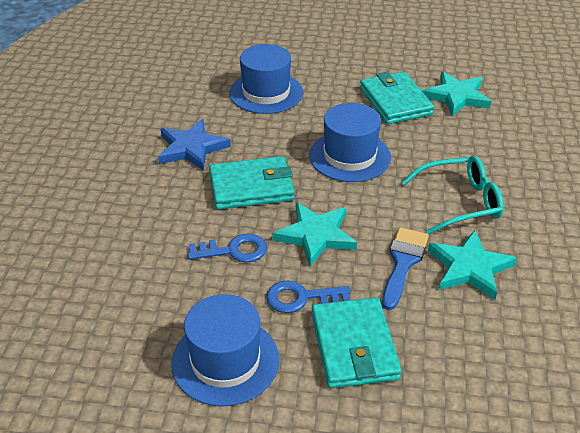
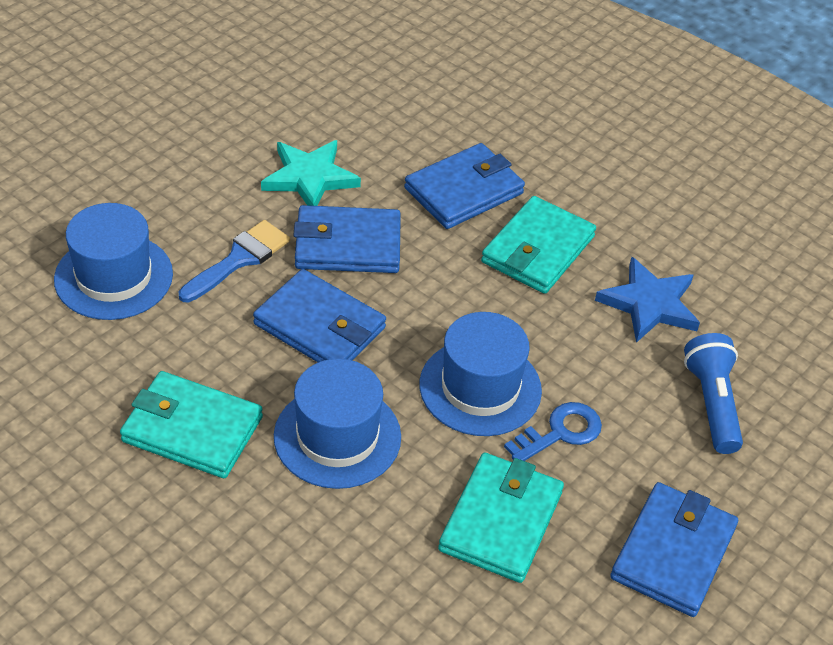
blue flashlight: 0 -> 1
blue key: 2 -> 1
blue wallet: 0 -> 4
turquoise glasses: 1 -> 0
turquoise star: 3 -> 1

